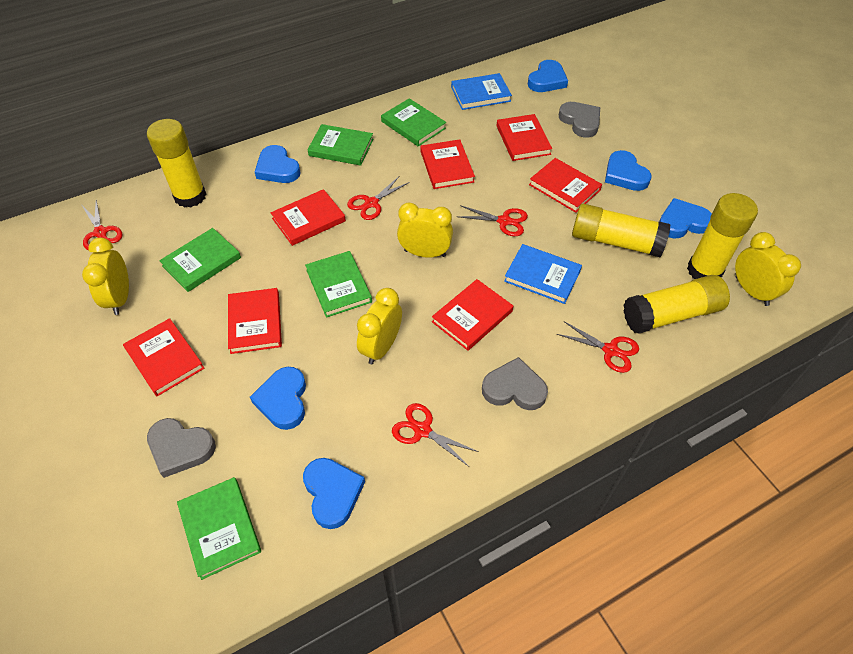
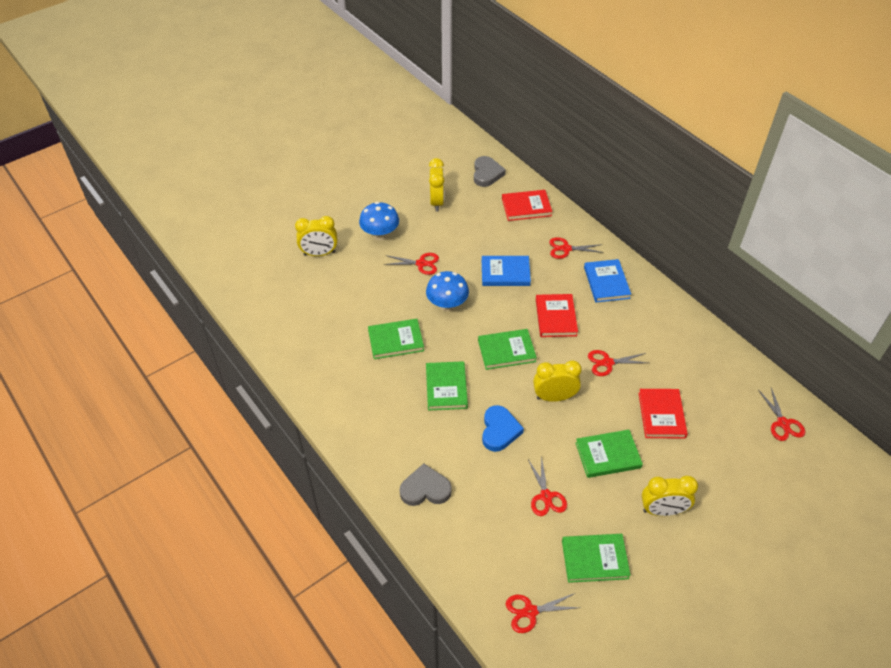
blue heart: 6 -> 1
blue mushroom: 0 -> 2
grey heart: 3 -> 2
red book: 7 -> 3
red scissors: 5 -> 6
yellow glue stick: 4 -> 0

